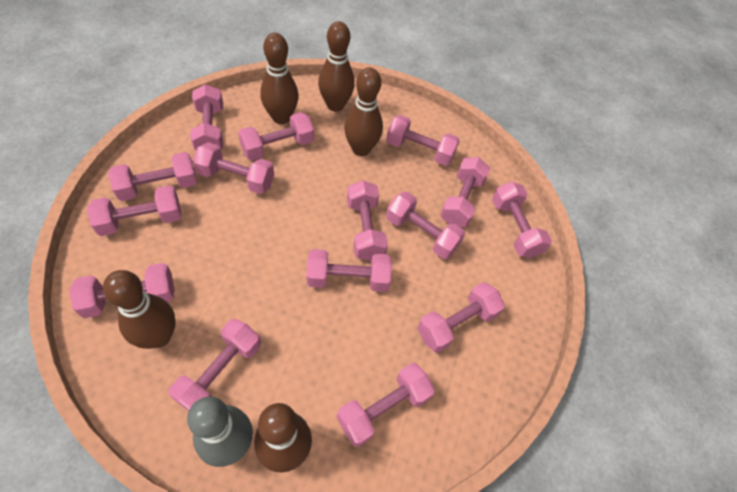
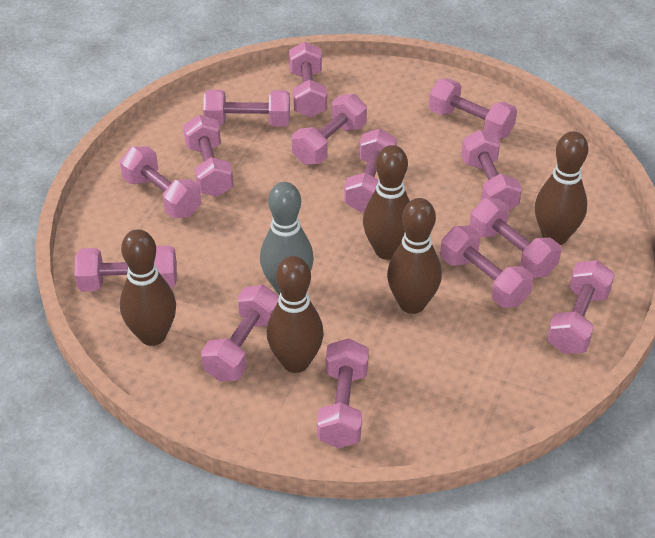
pink dumbbell: 15 -> 14

